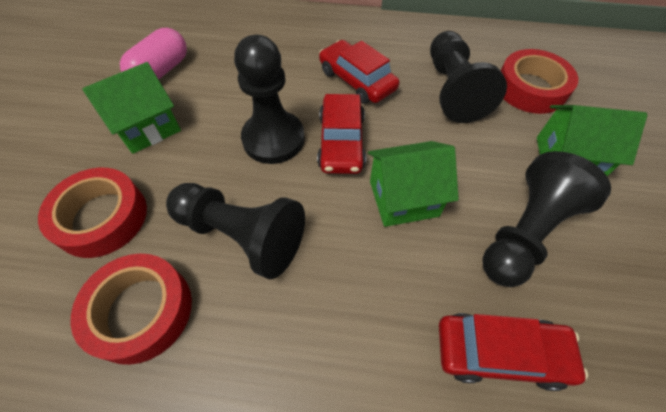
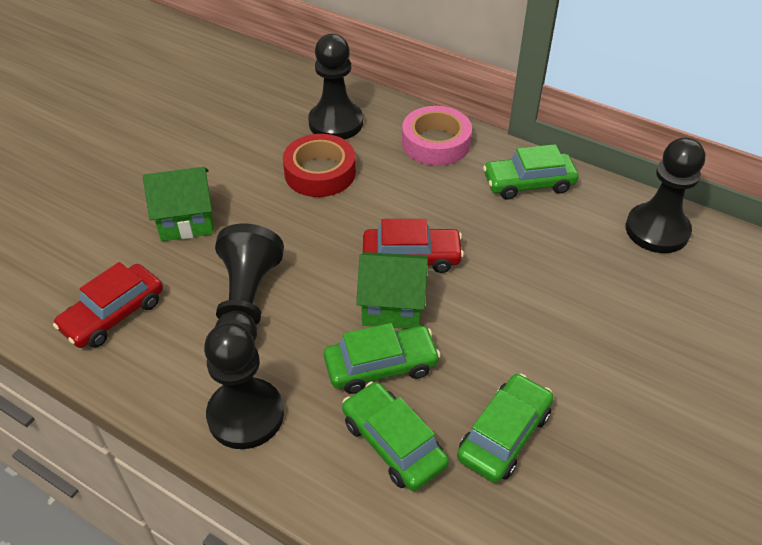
green car: 0 -> 4
green house: 3 -> 2
pink capsule: 1 -> 0
pink tape: 0 -> 1
red car: 3 -> 2
red tape: 3 -> 1

